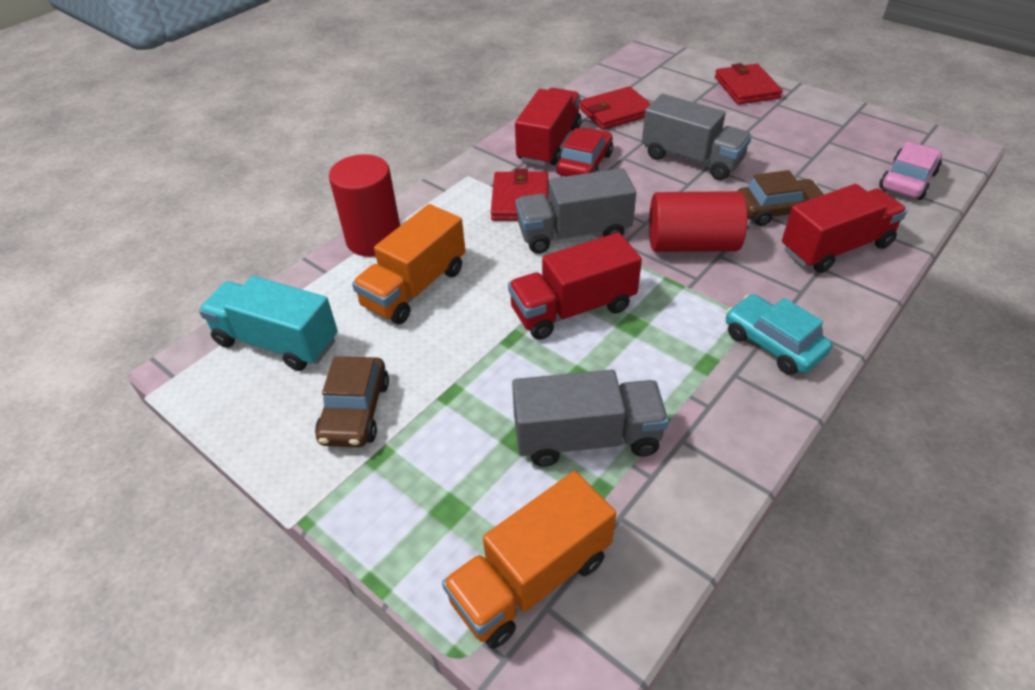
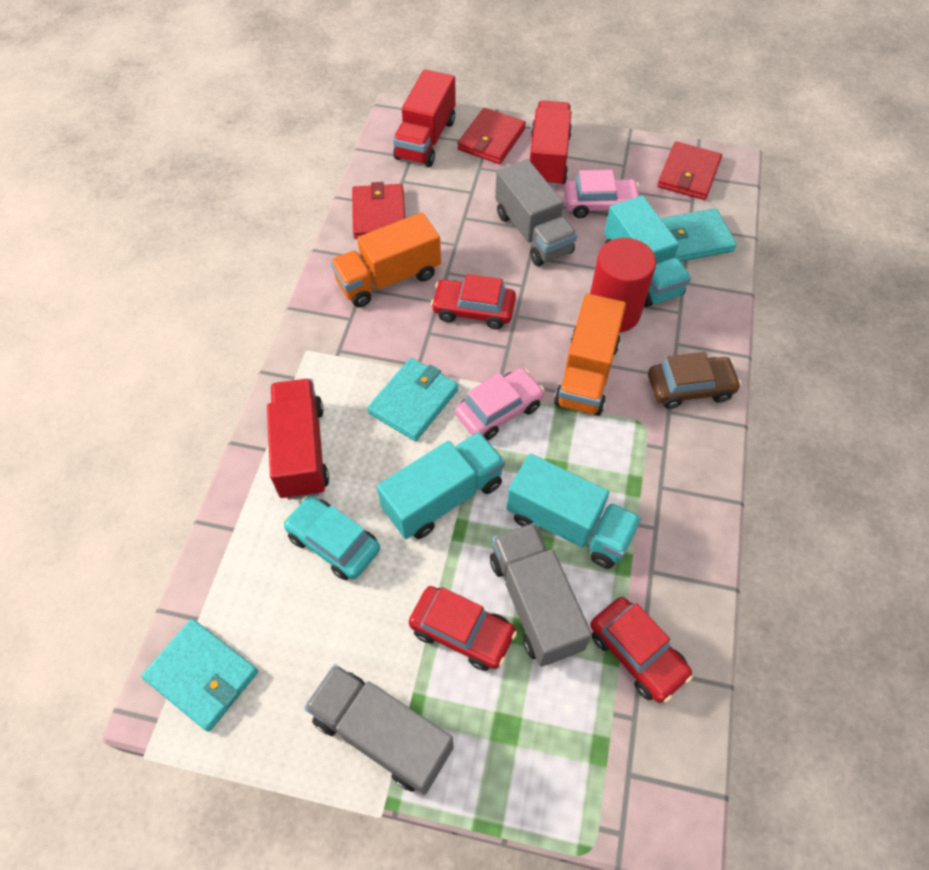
brown car: 2 -> 1
pink car: 1 -> 2
red car: 1 -> 3
red cylinder: 2 -> 1
turquoise truck: 1 -> 3
turquoise wallet: 0 -> 3

